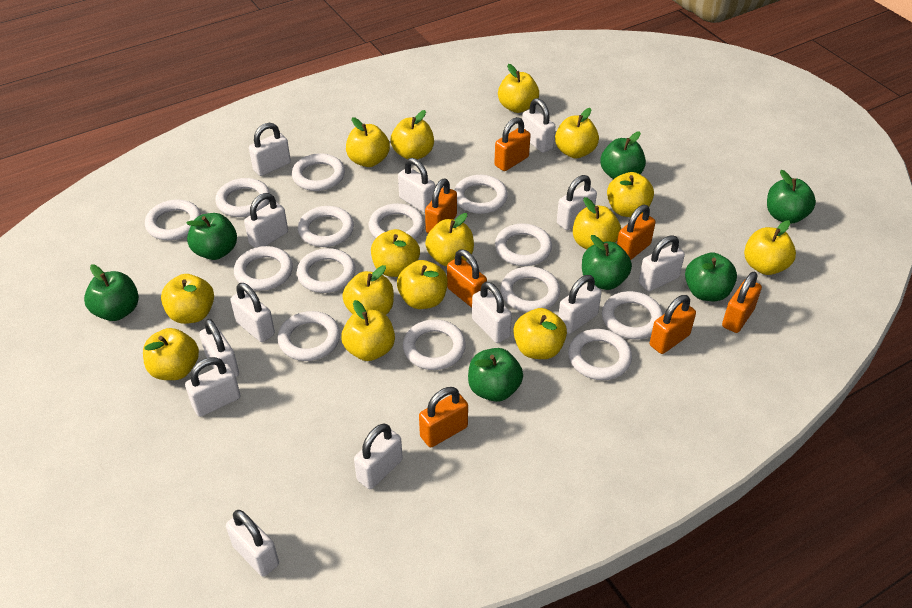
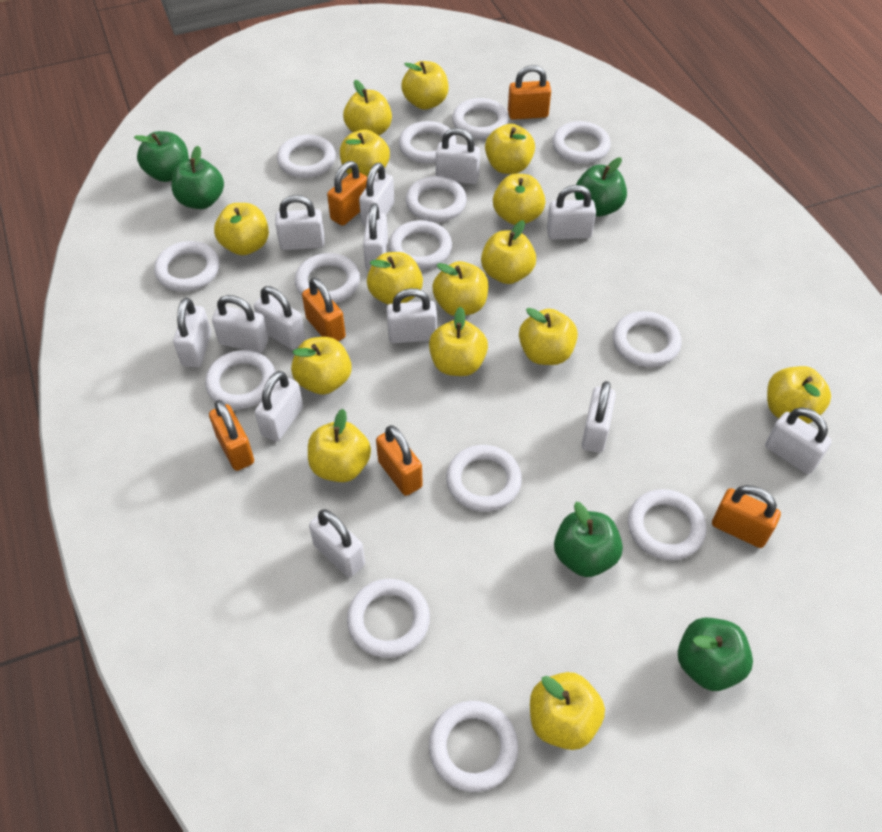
green apple: 7 -> 5
orange padlock: 7 -> 6

